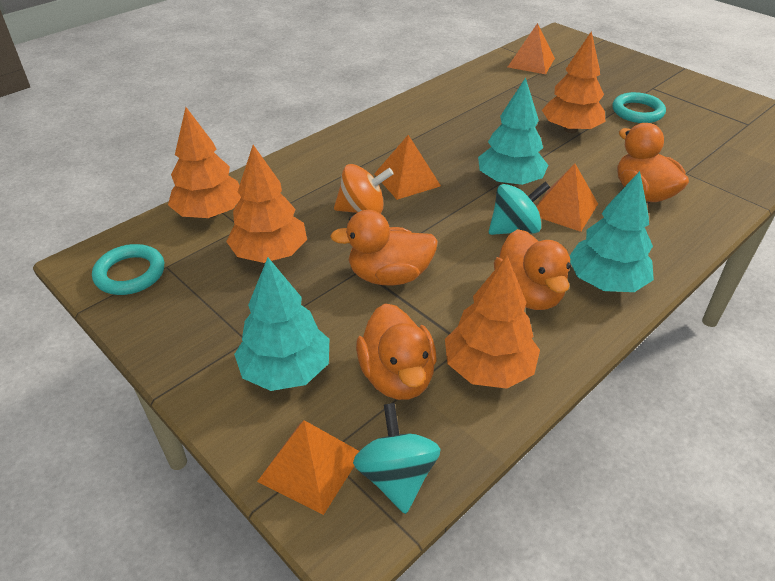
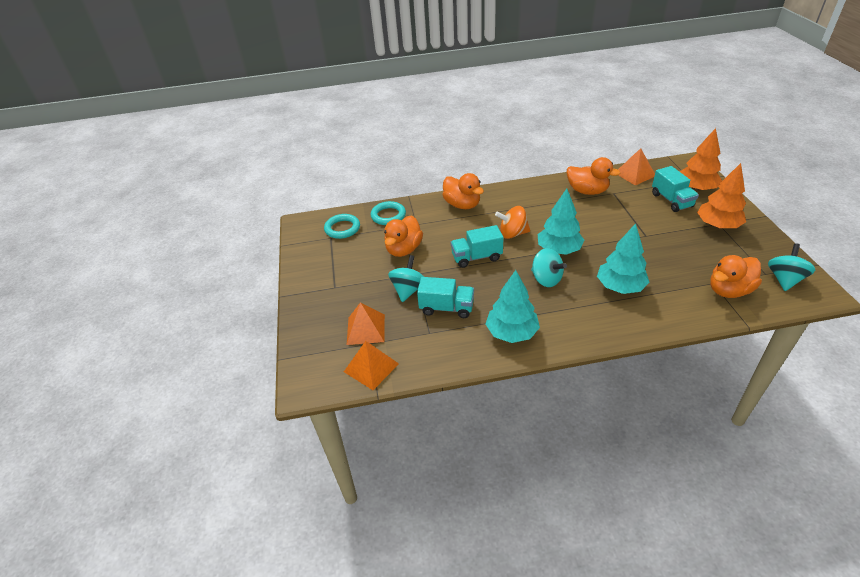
orange pyramid: 4 -> 3
orange tree: 4 -> 2
turquoise spinning top: 2 -> 3
turquoise truck: 0 -> 3

